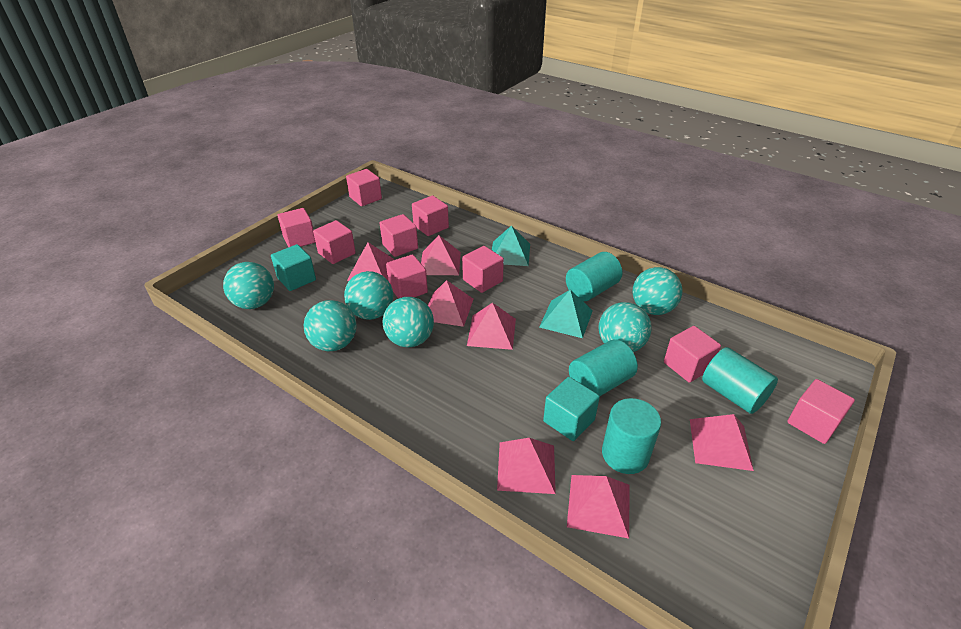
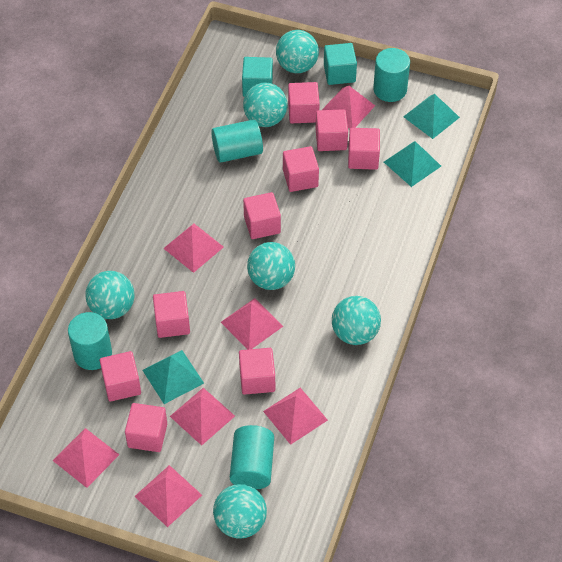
turquoise pyramid: 2 -> 3

